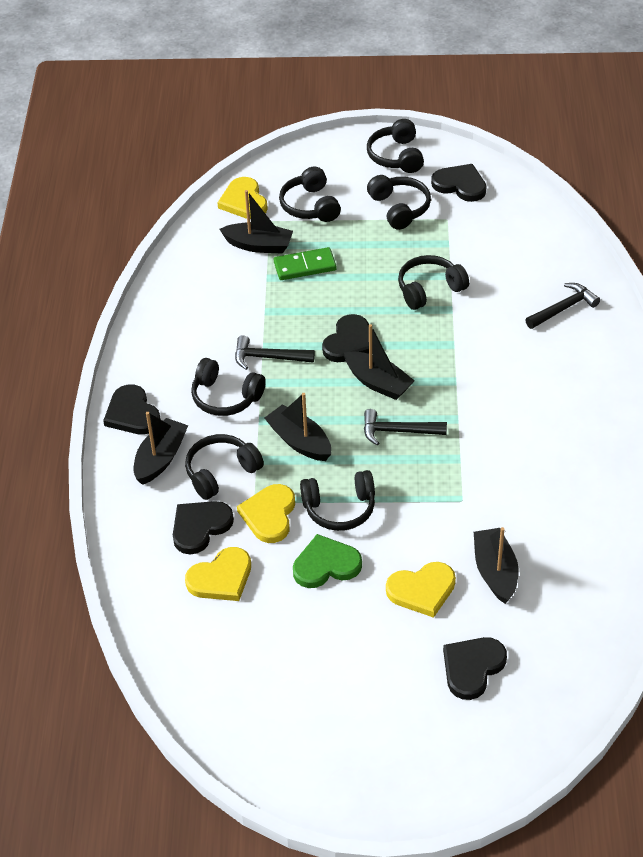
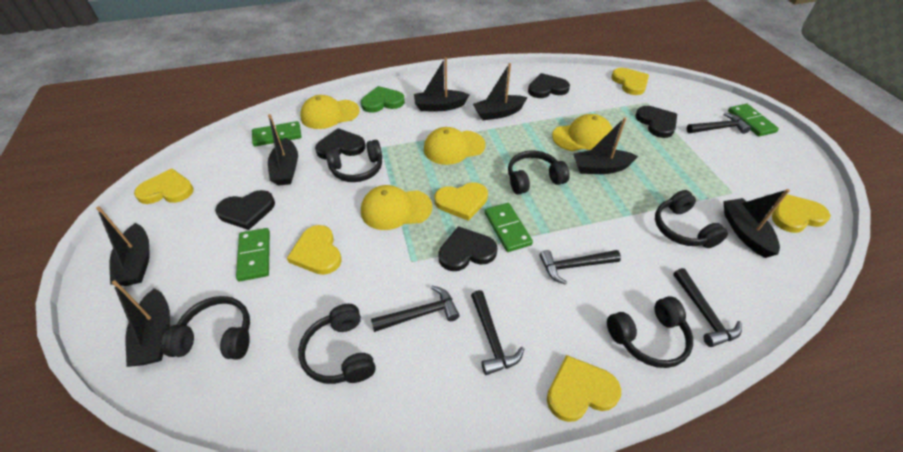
black boat: 5 -> 7
black hammer: 3 -> 5
black headphones: 7 -> 6
green domino: 1 -> 4
yellow cap: 0 -> 4
yellow heart: 4 -> 6

